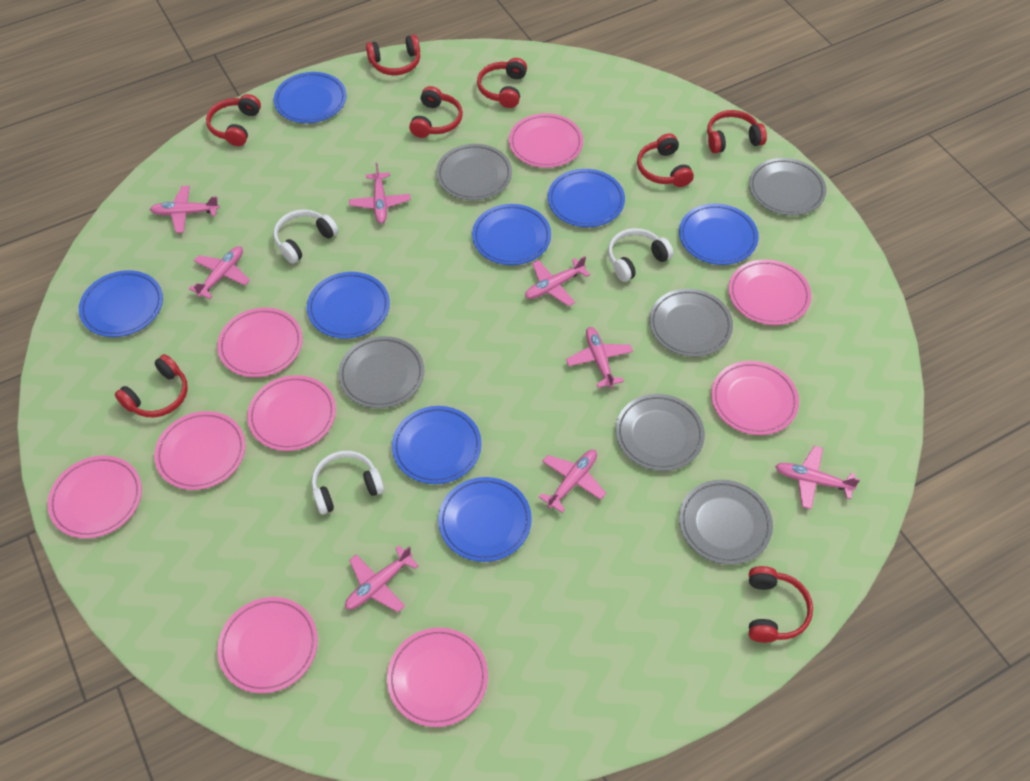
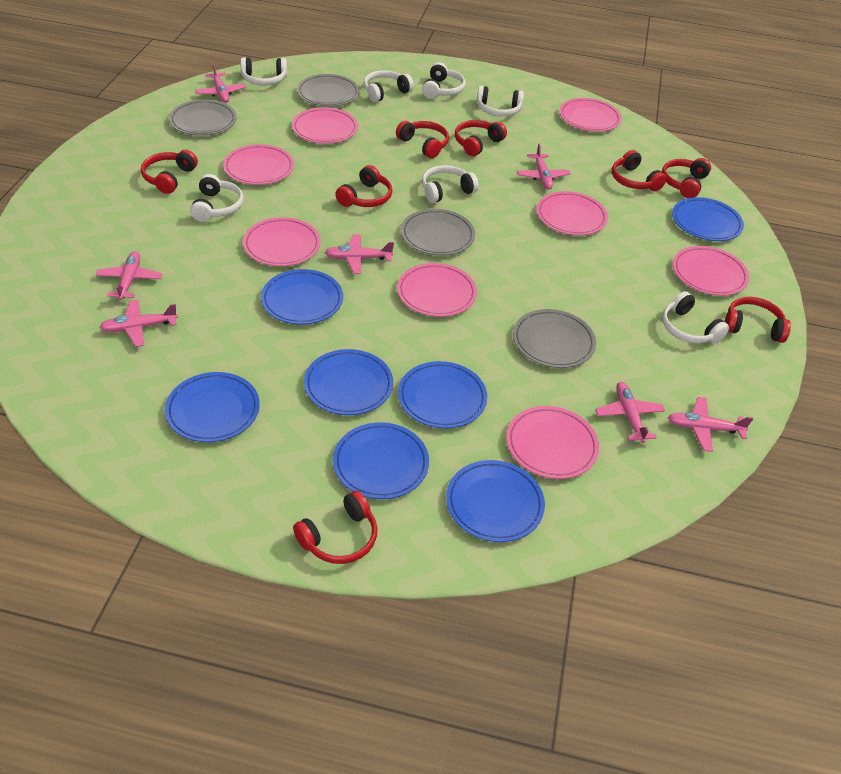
blue plate: 8 -> 7
grey plate: 6 -> 4
pink plane: 8 -> 7
pink plate: 9 -> 8
white headphones: 3 -> 7

